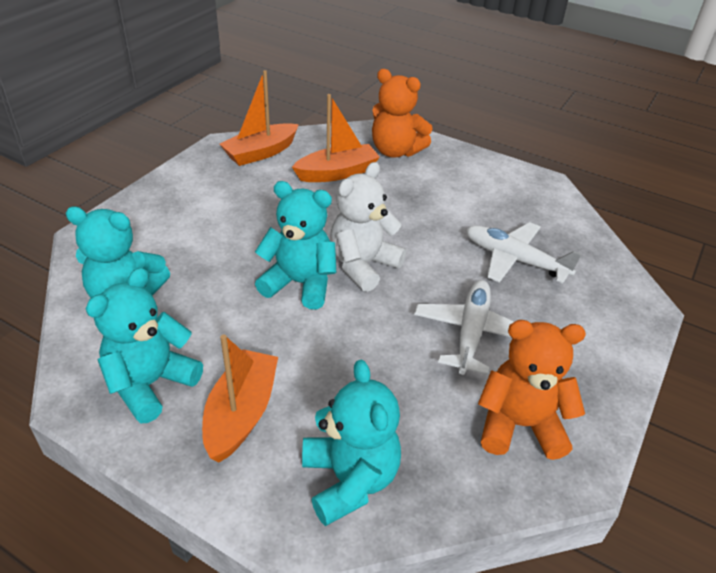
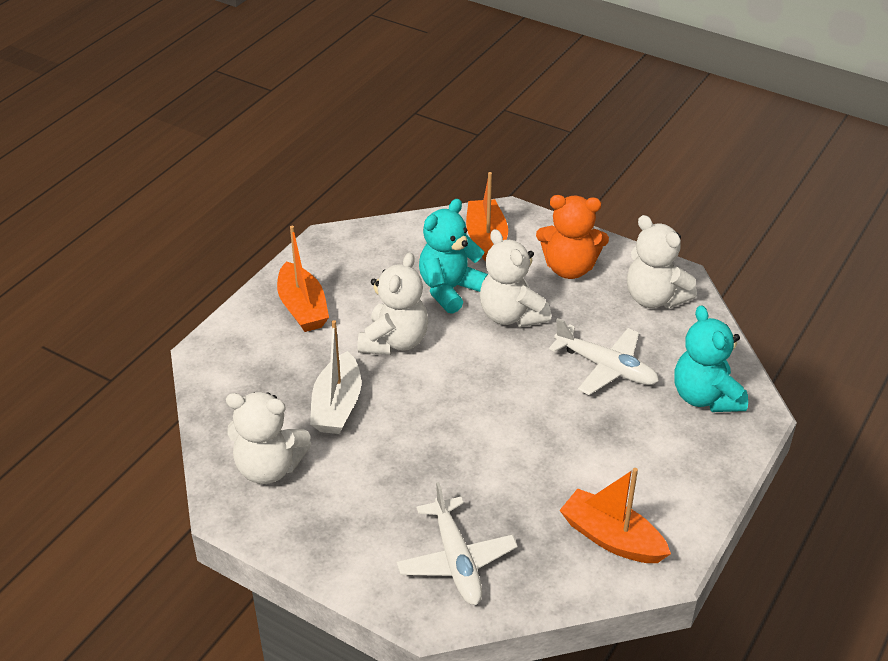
orange teddy bear: 2 -> 1
turquoise teddy bear: 4 -> 2
white boat: 0 -> 1
white teddy bear: 1 -> 4

